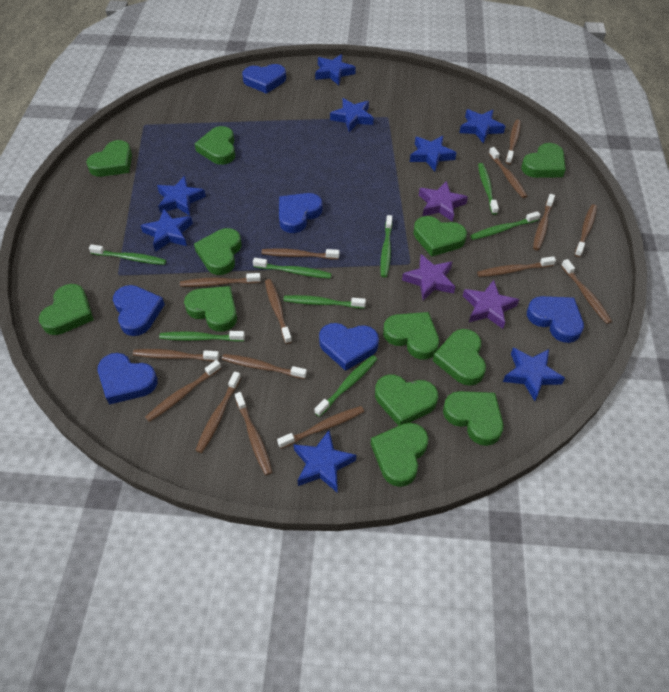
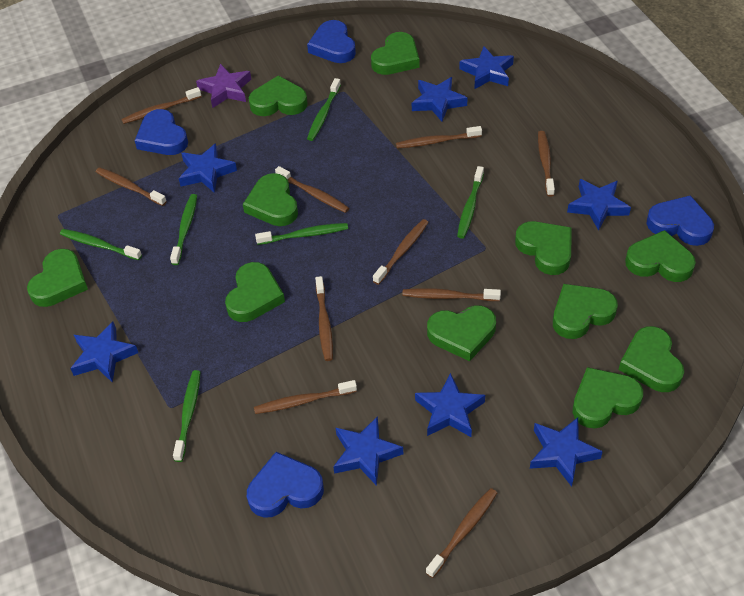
blue heart: 6 -> 4
brown toothbrush: 15 -> 10
green heart: 12 -> 11
green toothbrush: 8 -> 6
purple star: 3 -> 1

